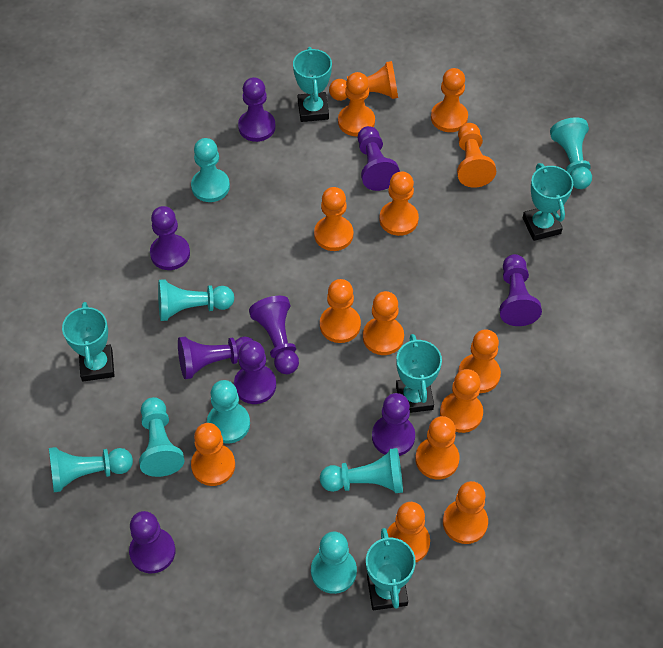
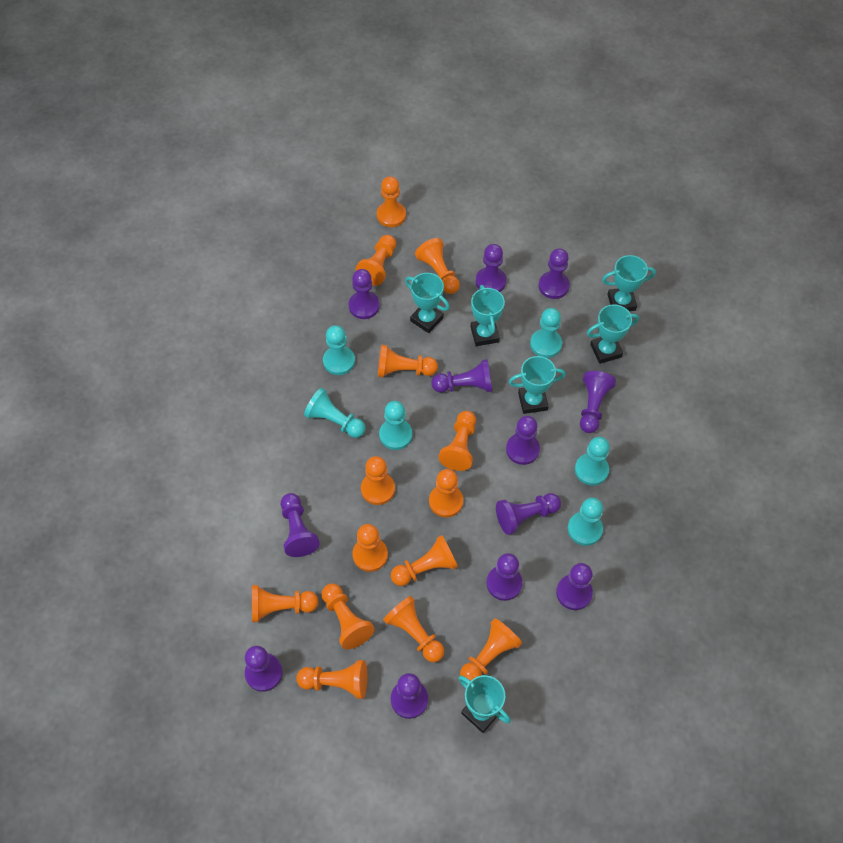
purple pawn: 9 -> 12
turquoise pawn: 8 -> 6
turquoise trophy: 5 -> 6

